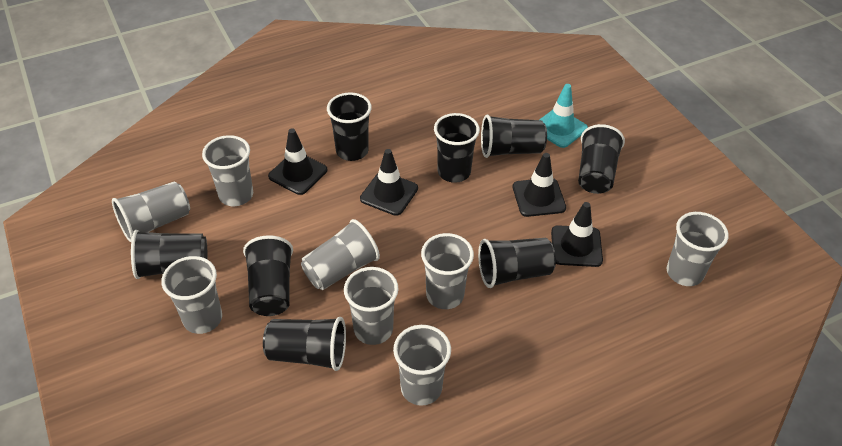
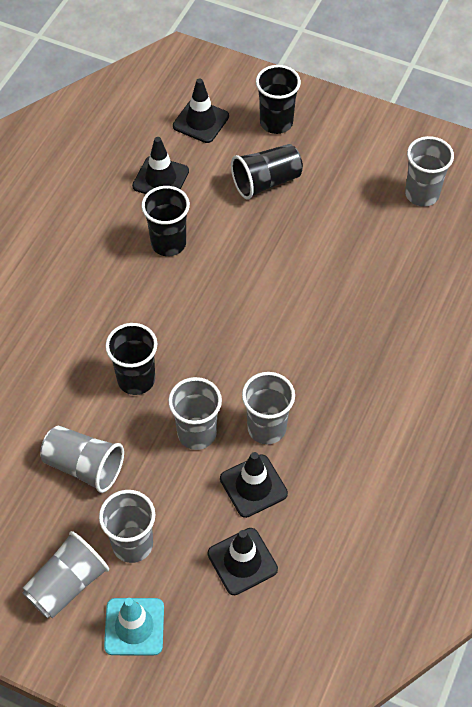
black cup: 8 -> 4
grey cup: 8 -> 6

